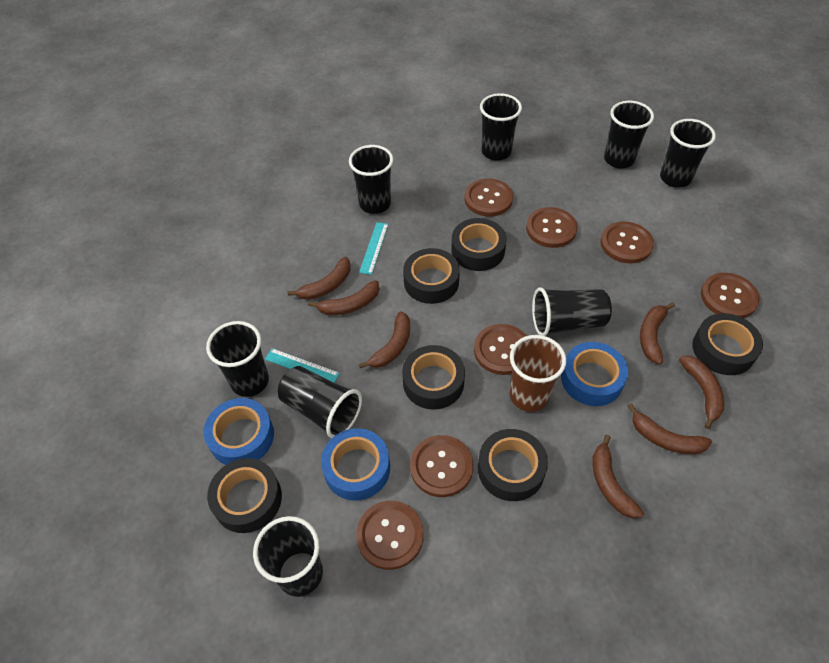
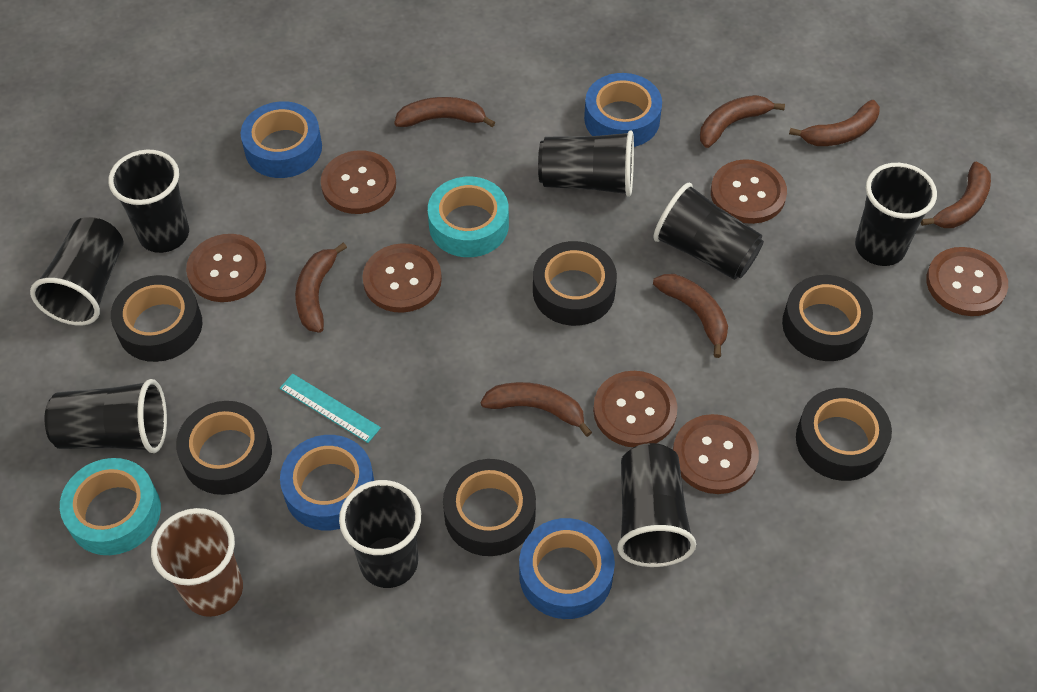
blue tape: 3 -> 4
turquoise ruler: 2 -> 1
turquoise tape: 0 -> 2

